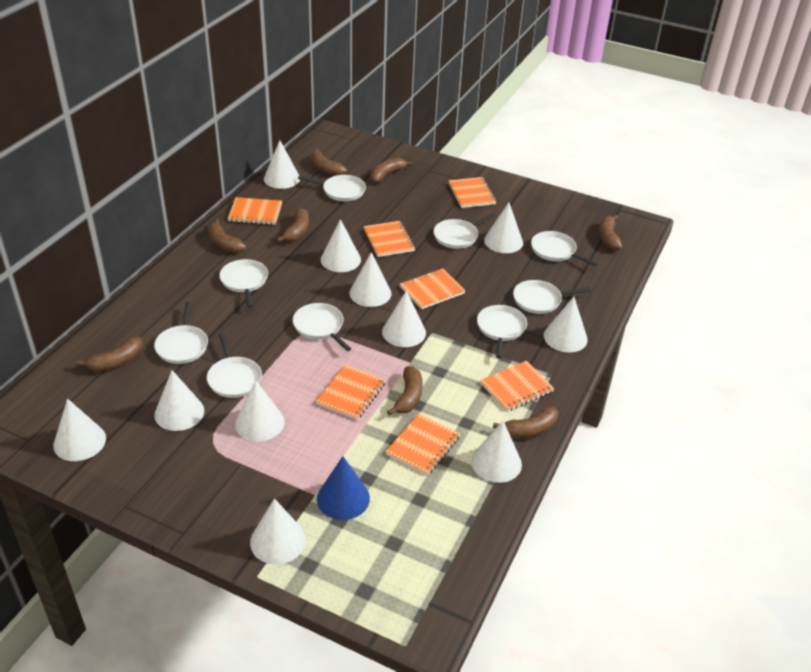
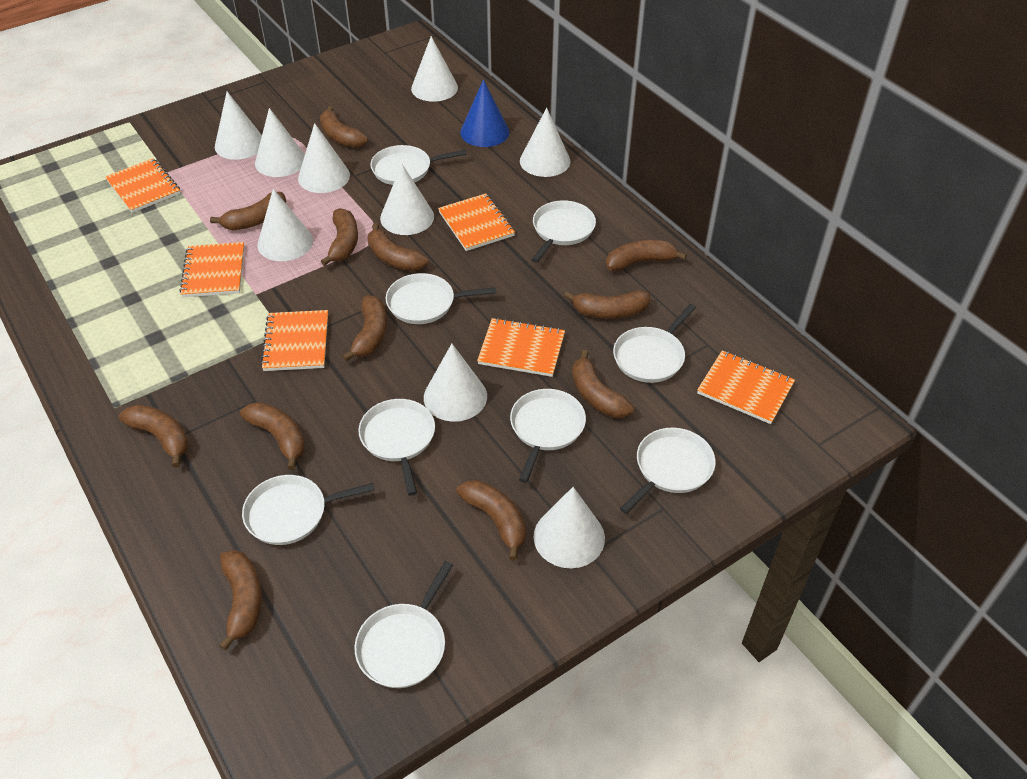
brown banana: 8 -> 12
orange notebook: 7 -> 6
white cone: 11 -> 9

